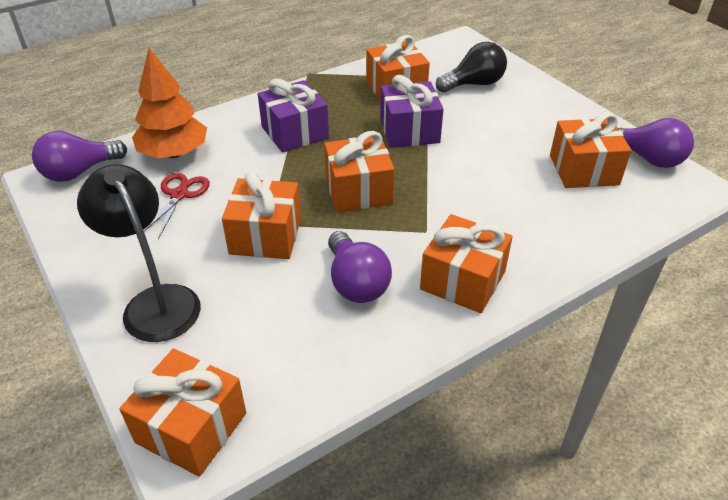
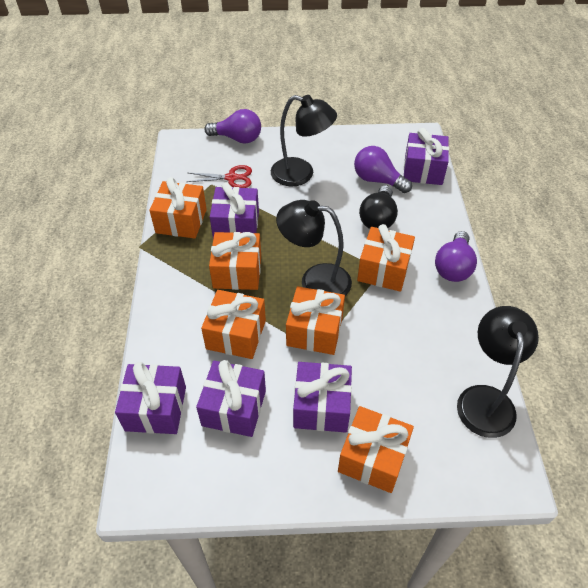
black lamp: 1 -> 3
orange tree: 1 -> 0
purple gift: 2 -> 5

